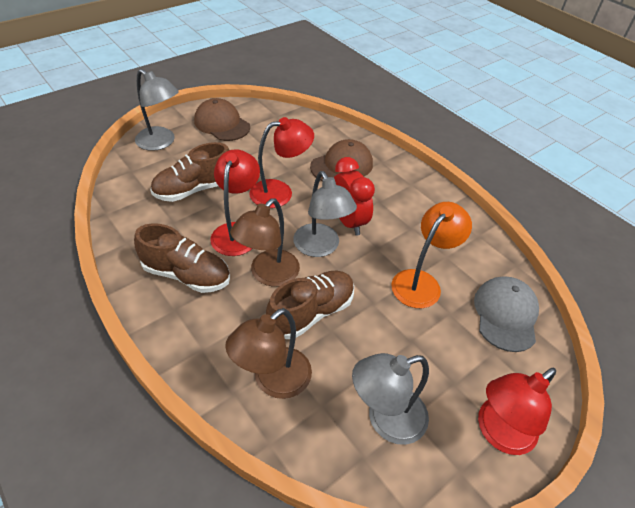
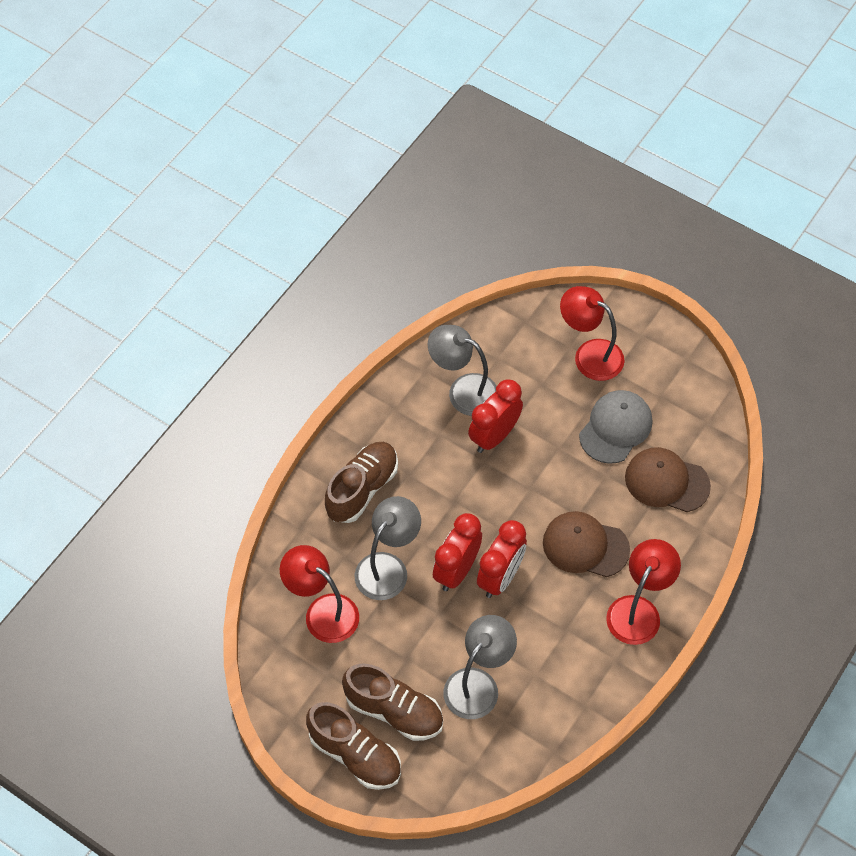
brown lamp: 2 -> 0
orange lamp: 1 -> 0
red clock: 1 -> 3

